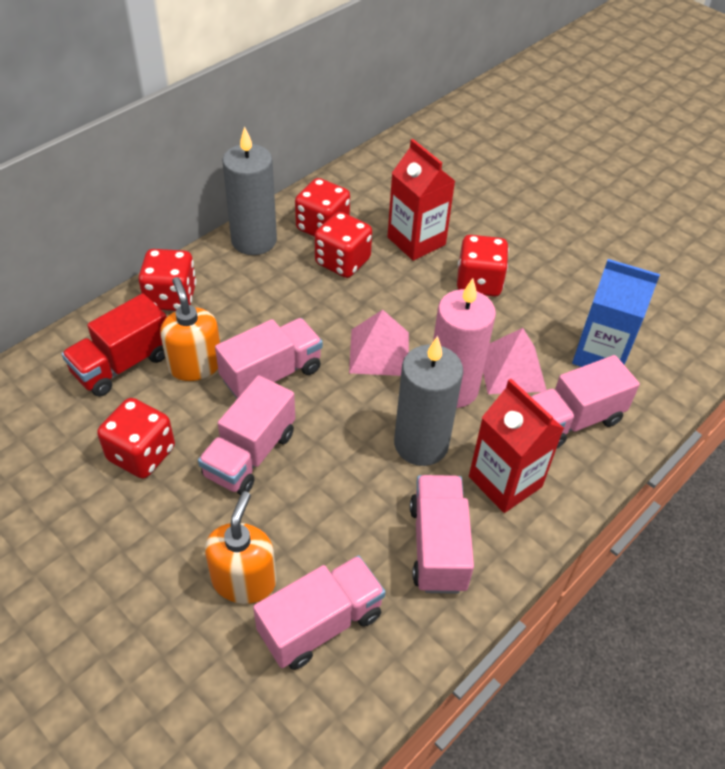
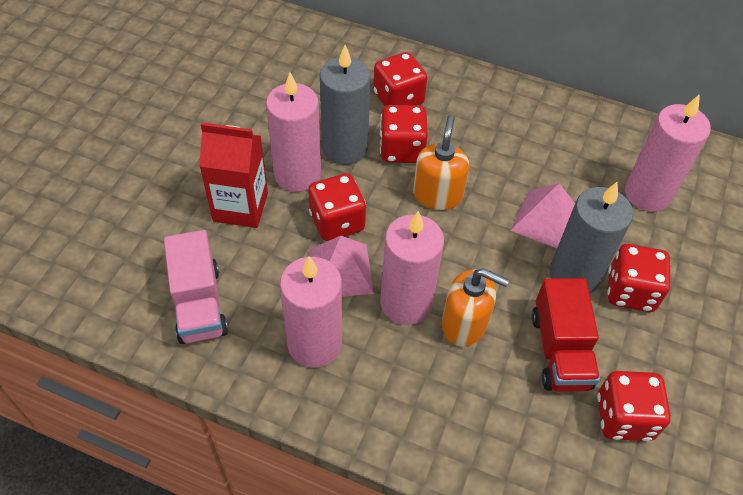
blue carton: 1 -> 0
pink candle: 1 -> 4
pink truck: 5 -> 1
red carton: 2 -> 1

